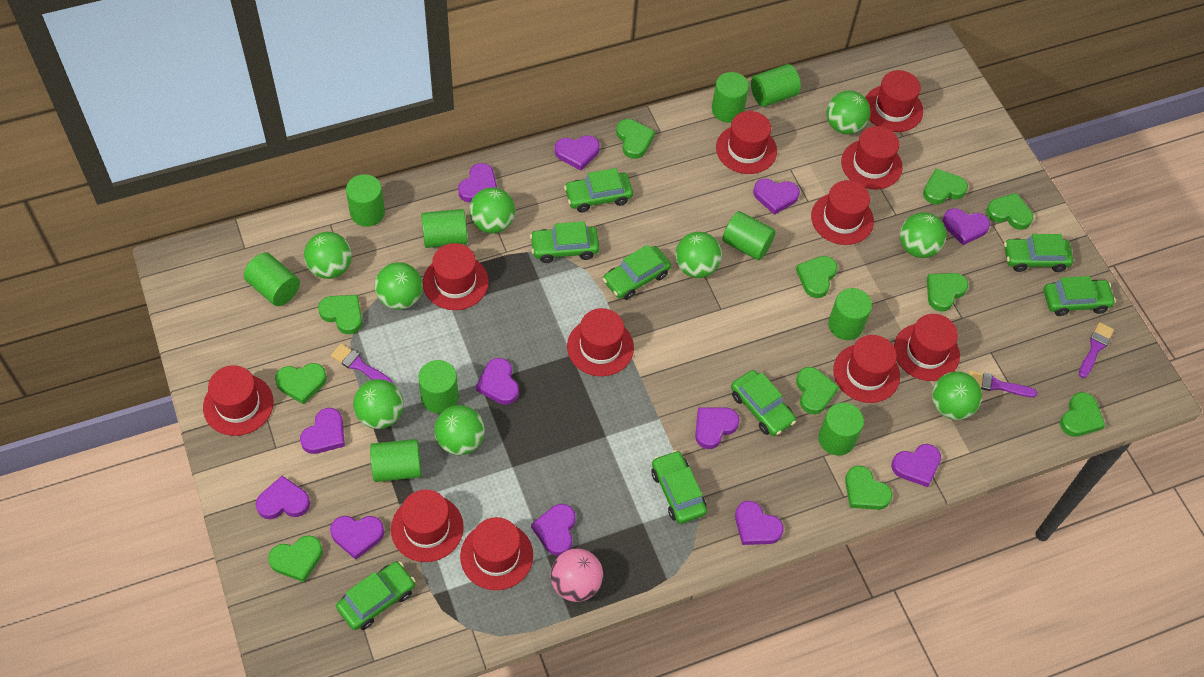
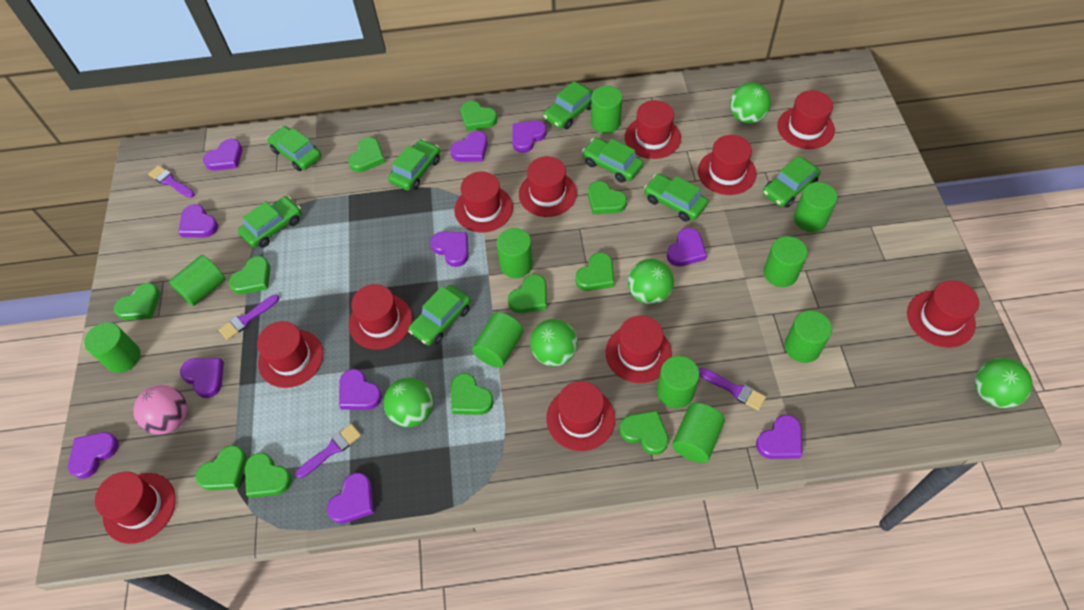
green ball: 9 -> 5
purple brush: 3 -> 4
purple heart: 12 -> 11

